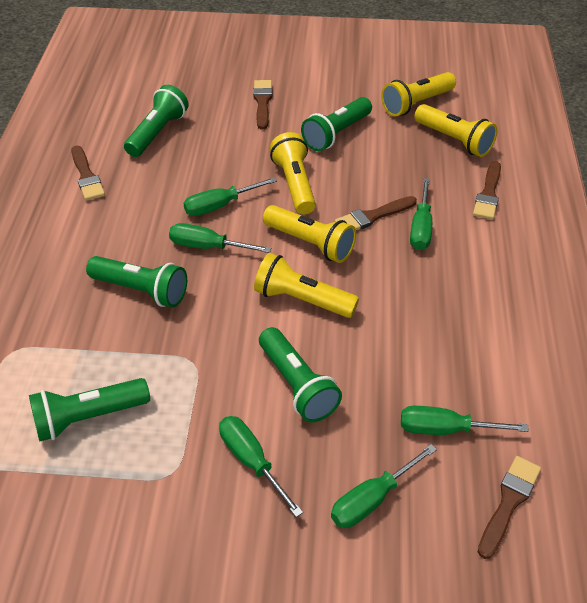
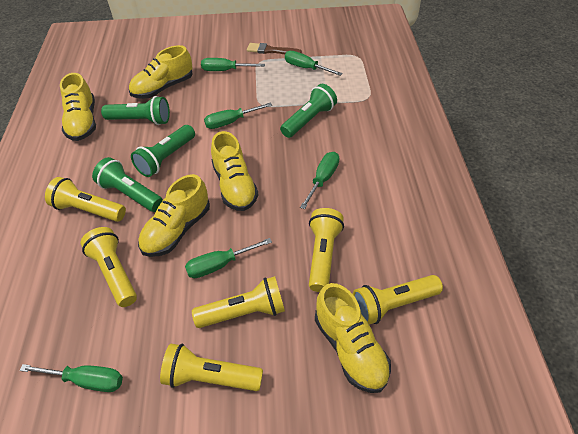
brown brush: 5 -> 1
green flashlight: 5 -> 4
yellow flashlight: 5 -> 6
yellow shoe: 0 -> 5

